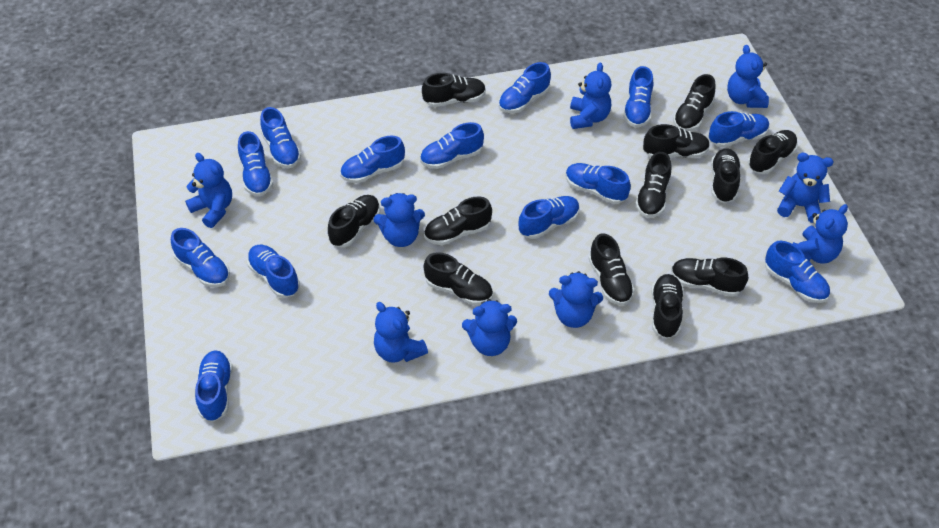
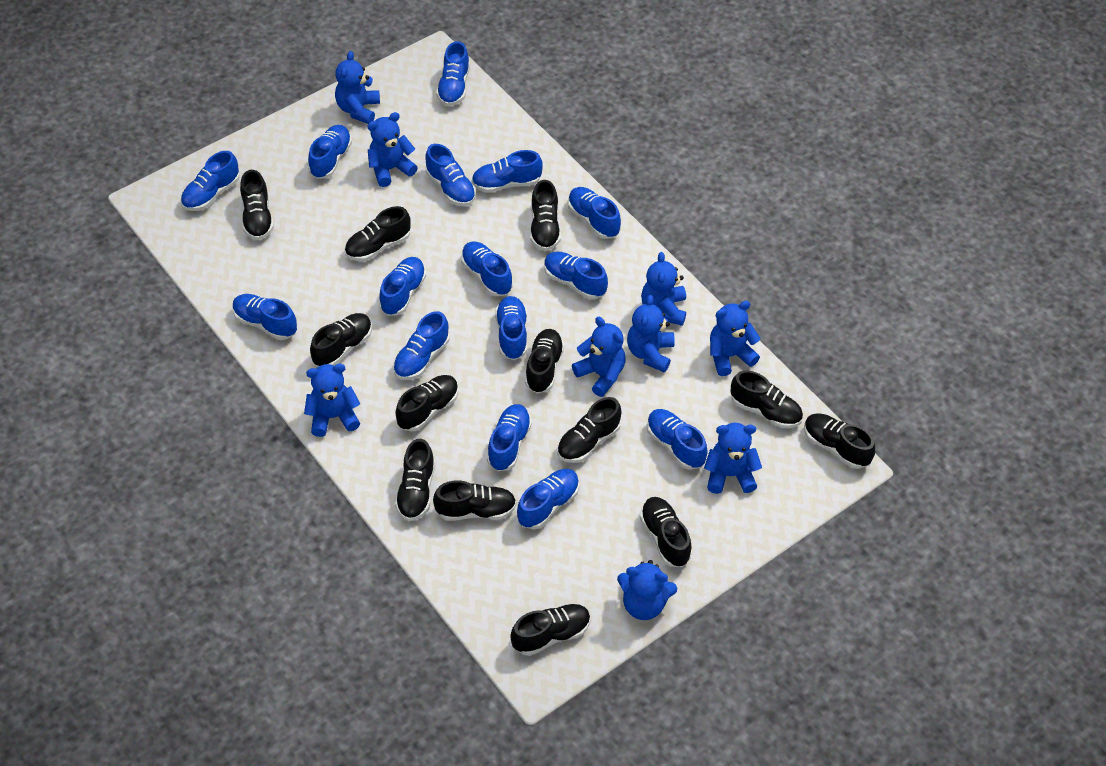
black shoe: 12 -> 13
blue shoe: 13 -> 15

